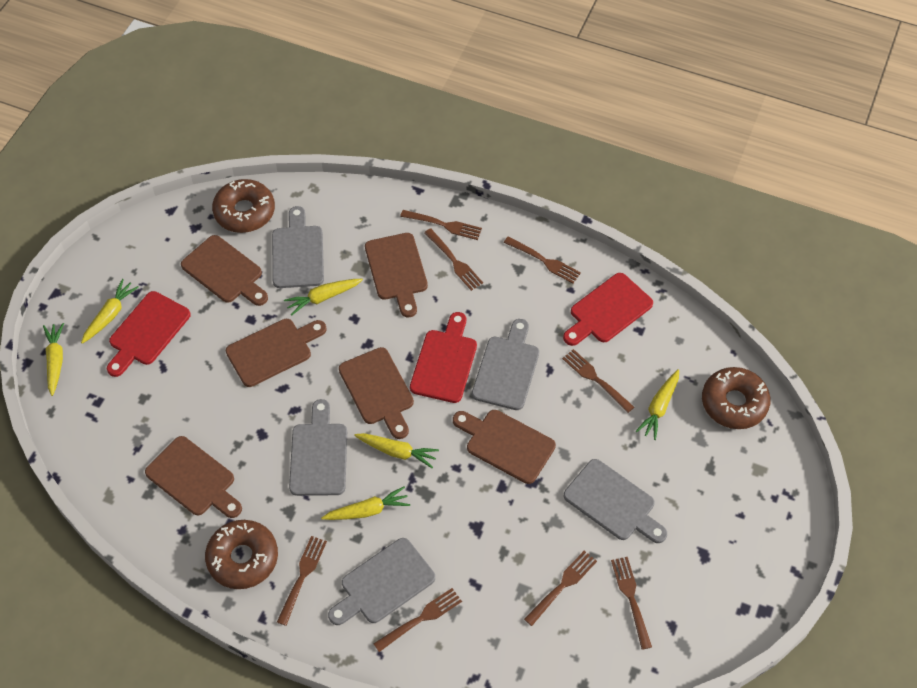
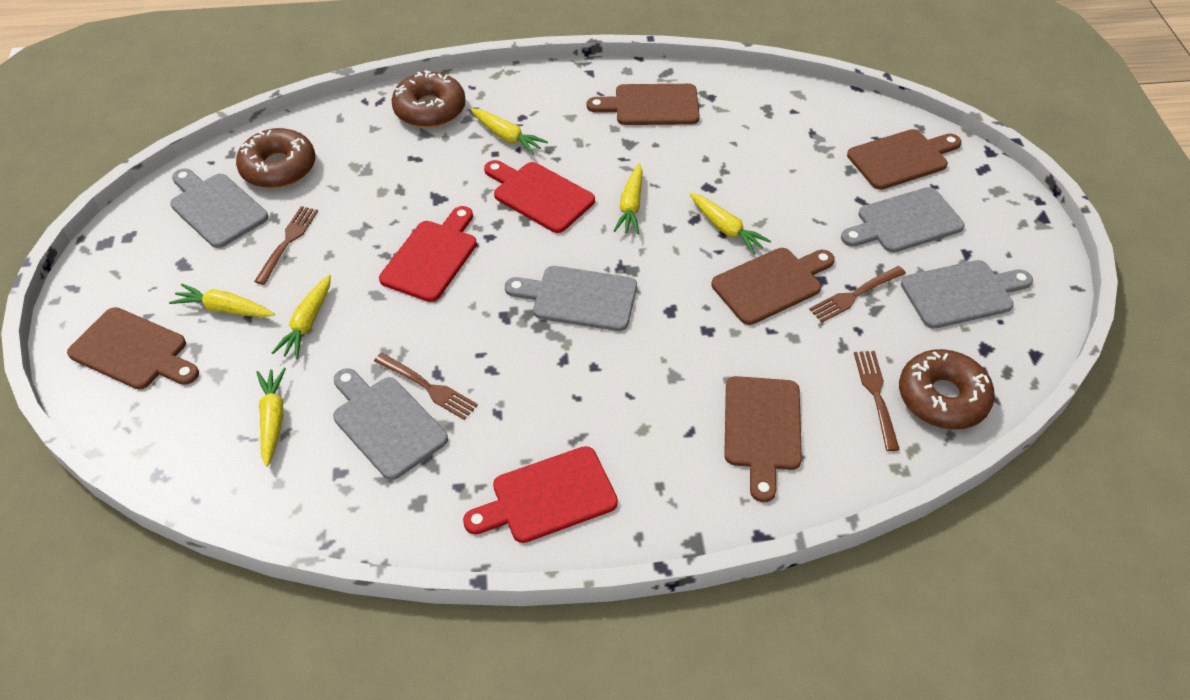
brown cutting board: 6 -> 5
brown fork: 8 -> 4

